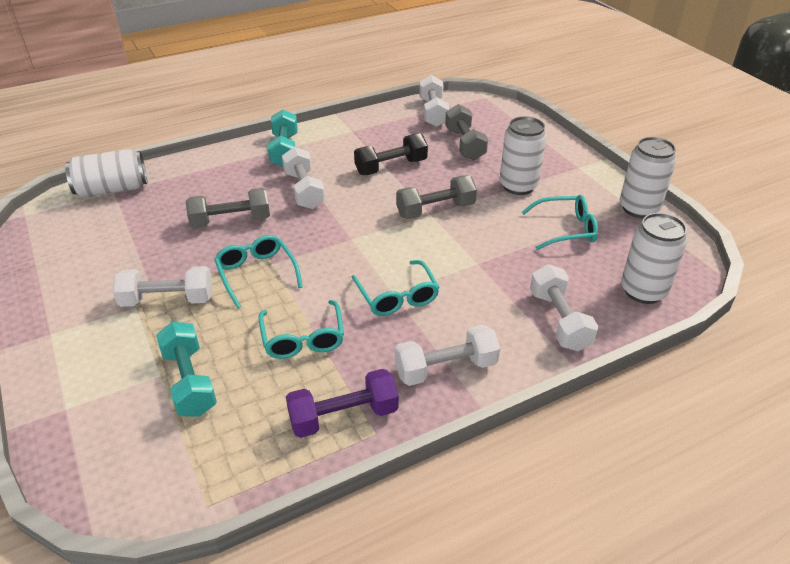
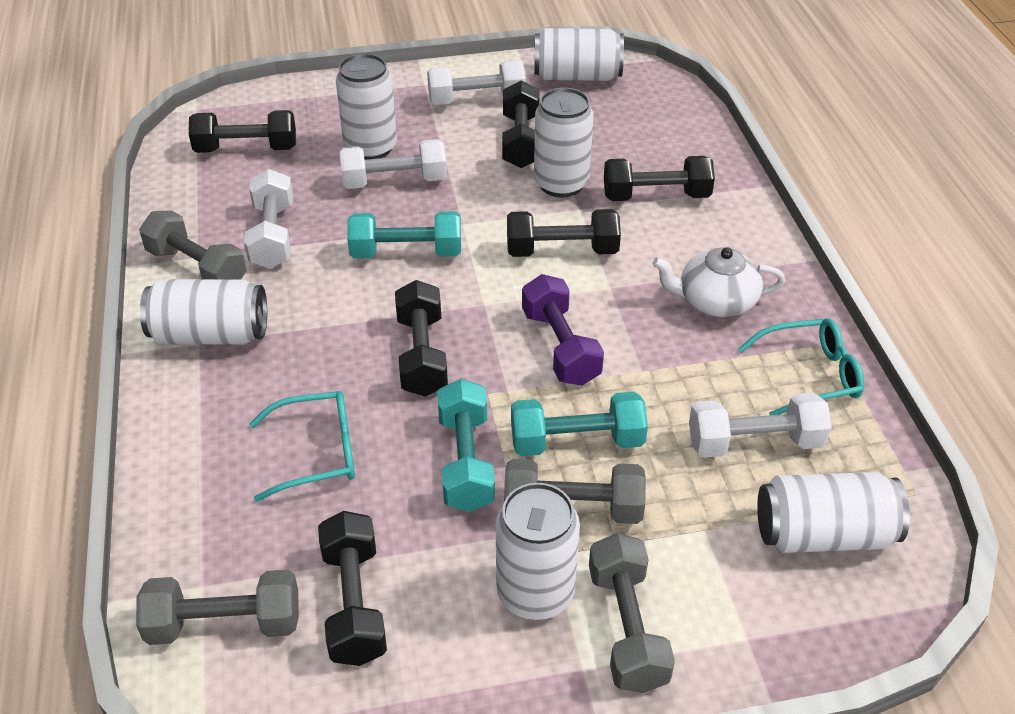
black dumbbell: 1 -> 6
grey dumbbell: 3 -> 4
turquoise dumbbell: 2 -> 3
turquoise glasses: 4 -> 2
white can: 4 -> 6
white dumbbell: 5 -> 4
white teapot: 0 -> 1

